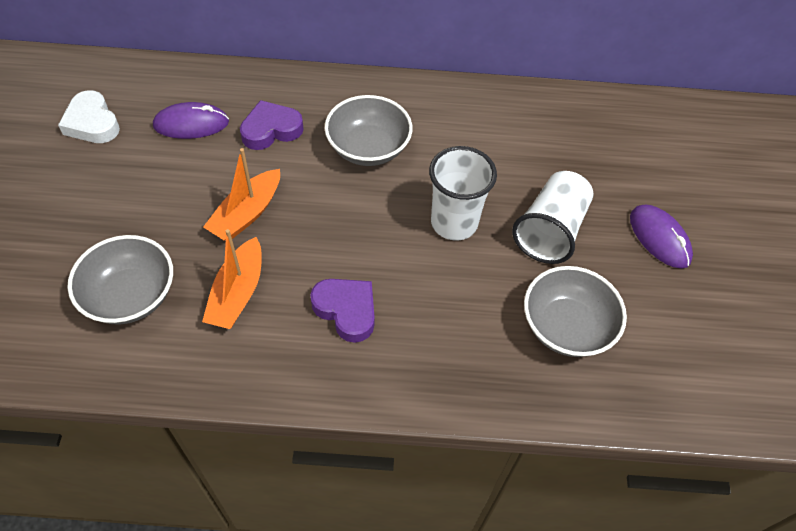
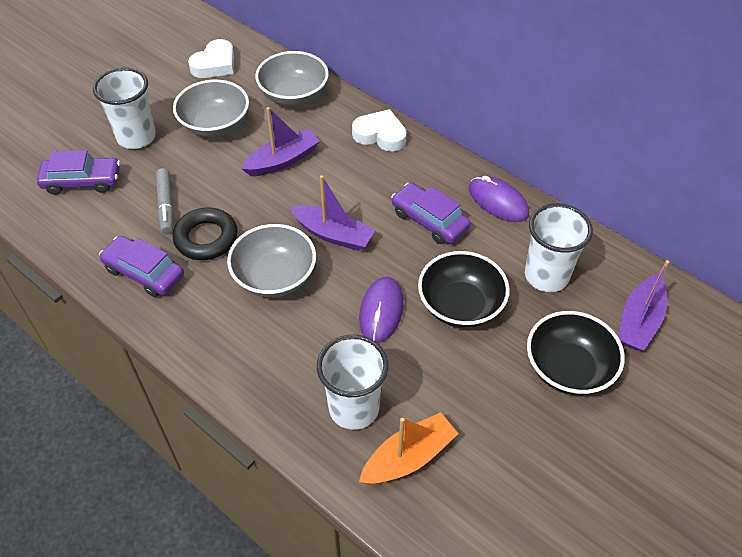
black bowl: 0 -> 2
black ring: 0 -> 1
grey marker: 0 -> 1
orange boat: 2 -> 1
purple boat: 0 -> 3
purple car: 0 -> 3
purple heart: 2 -> 0
white cup: 2 -> 3
white heart: 1 -> 2

